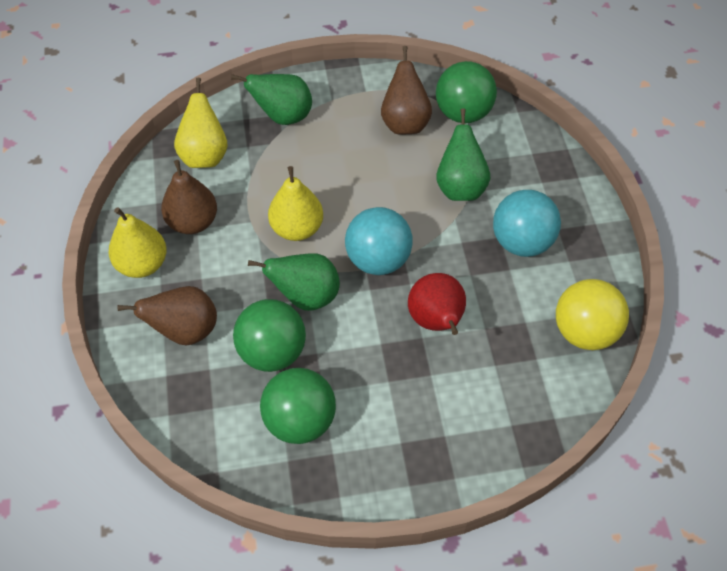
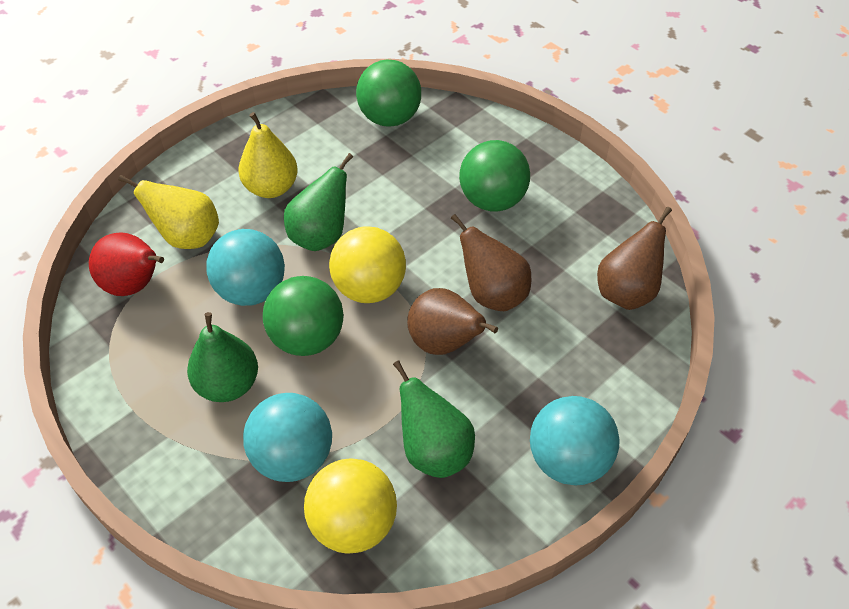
turquoise ball: 2 -> 3
yellow ball: 1 -> 2
yellow pear: 3 -> 2

